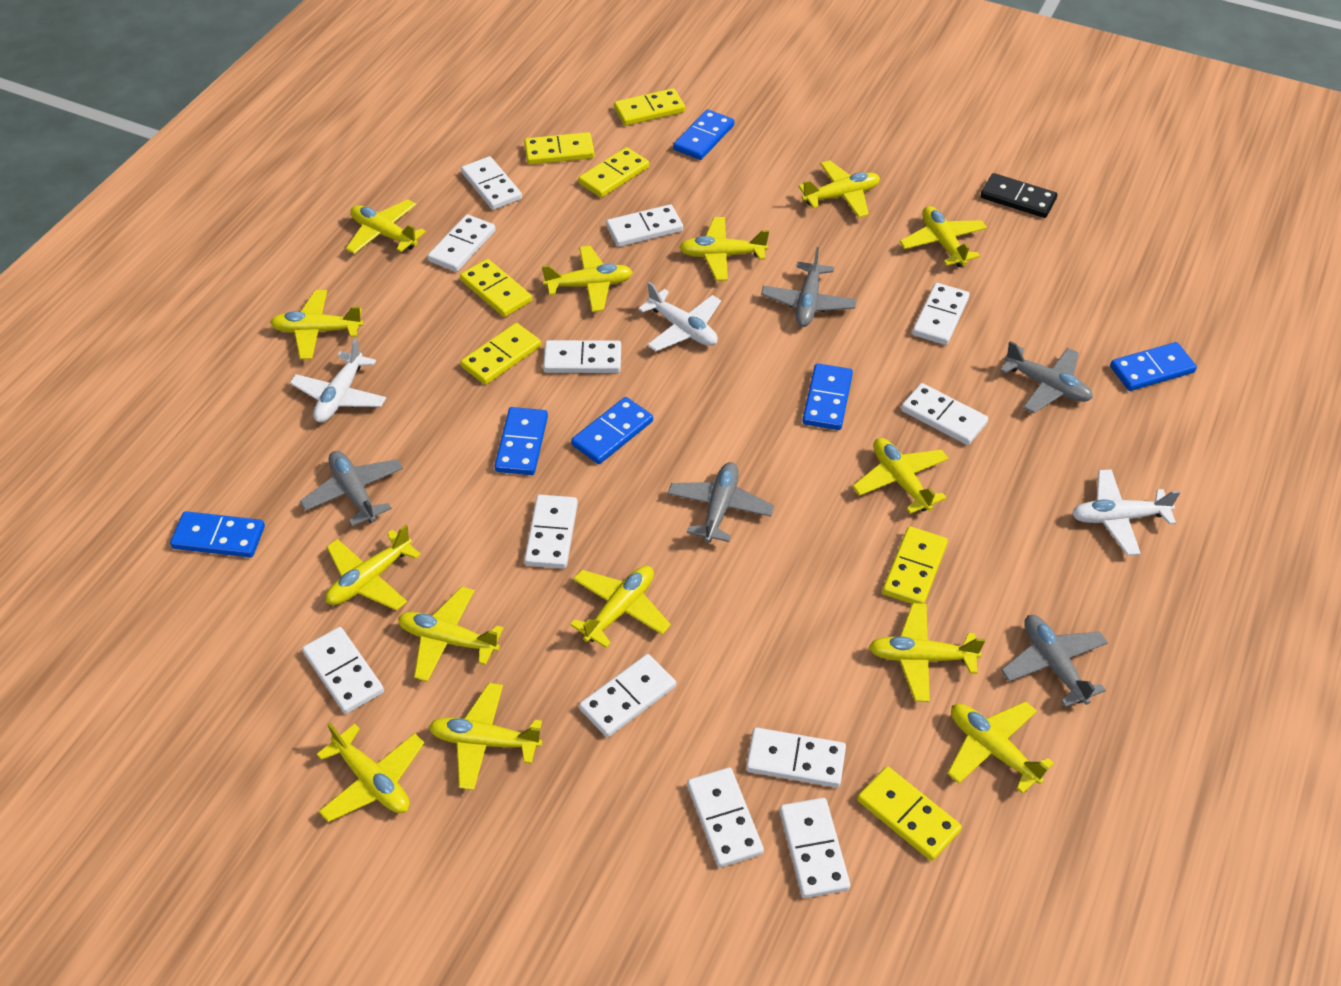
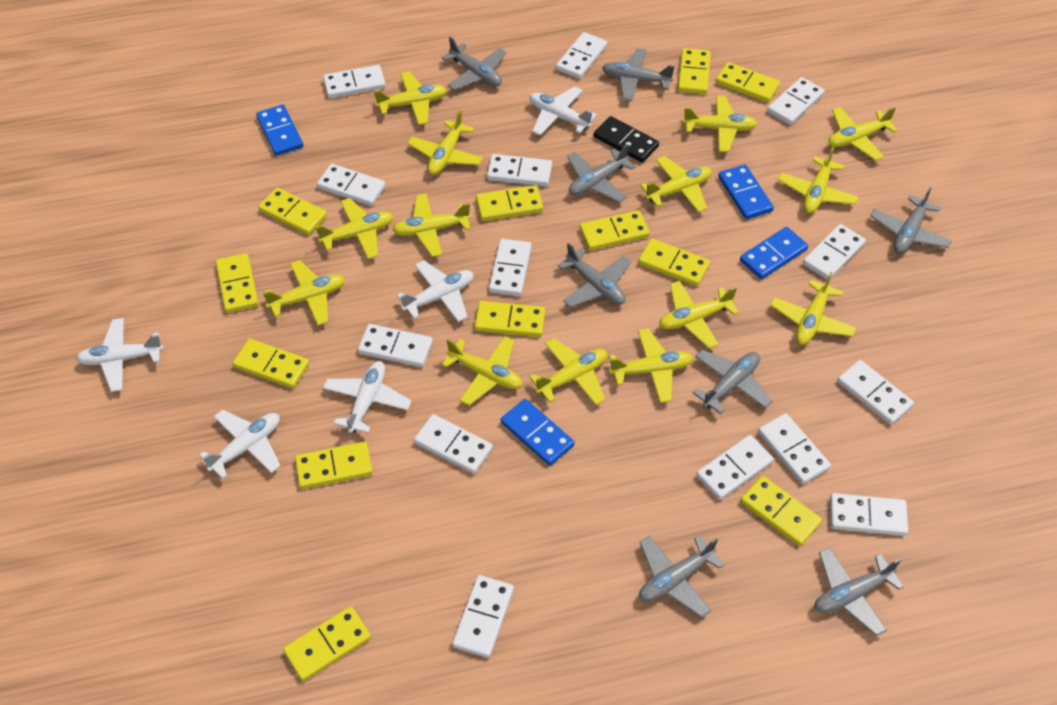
blue domino: 6 -> 4
grey plane: 5 -> 8
white domino: 12 -> 14
white plane: 3 -> 5
yellow domino: 7 -> 12

